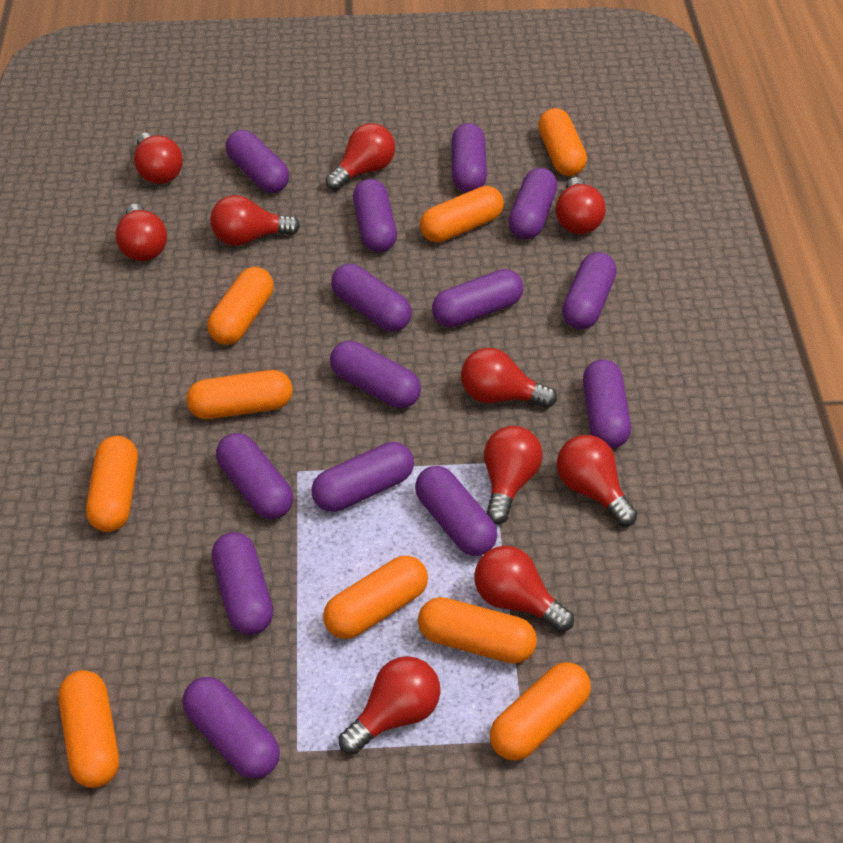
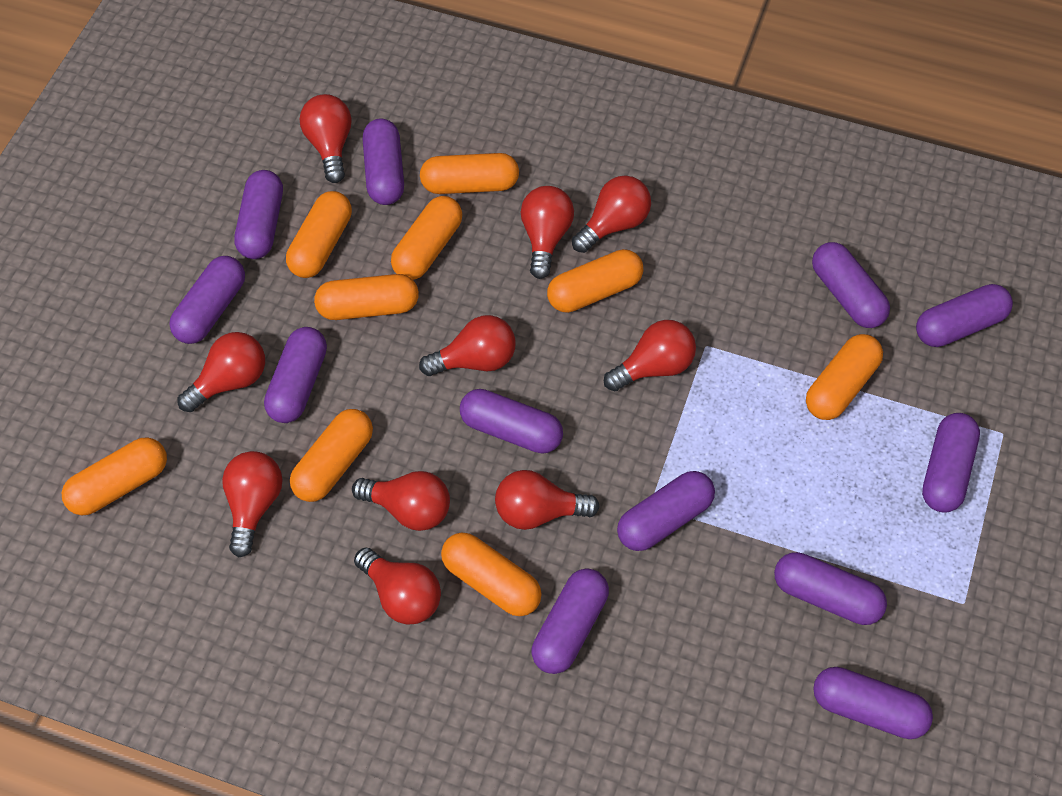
purple capsule: 14 -> 12

